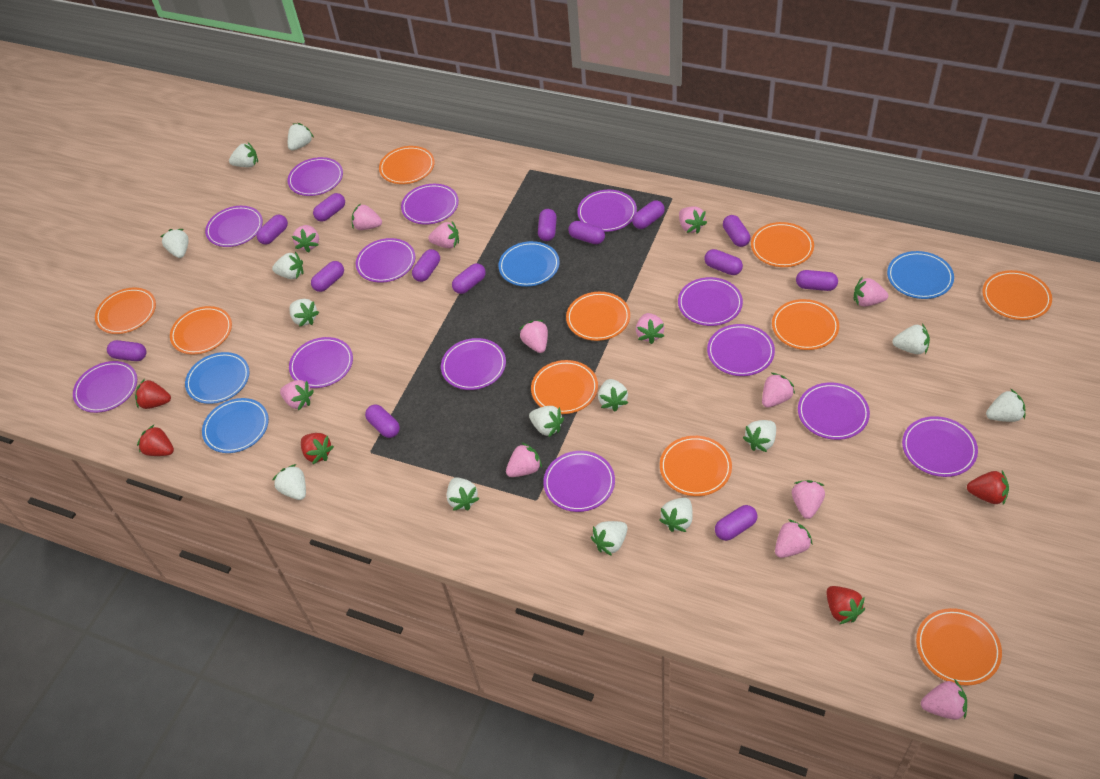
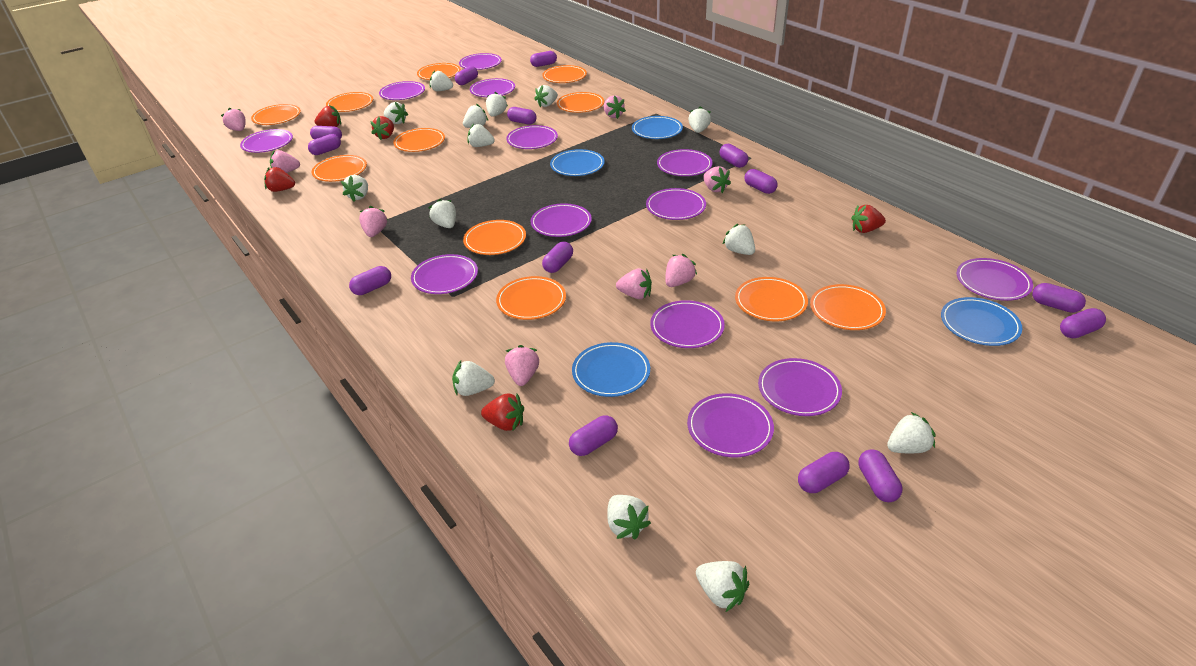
orange plate: 10 -> 11
pink strawberry: 13 -> 8

